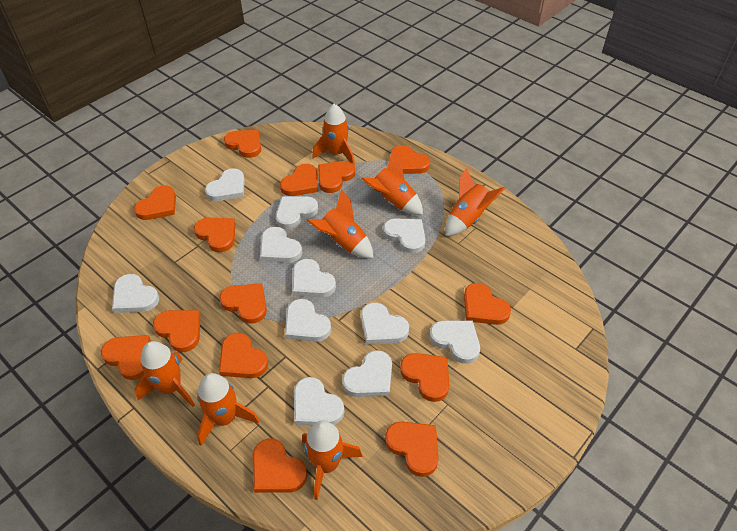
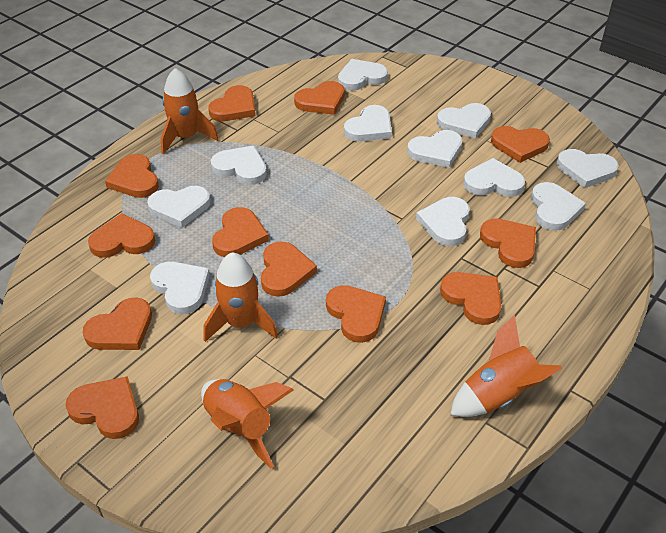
orange heart: 14 -> 12
orange rocket: 7 -> 4

